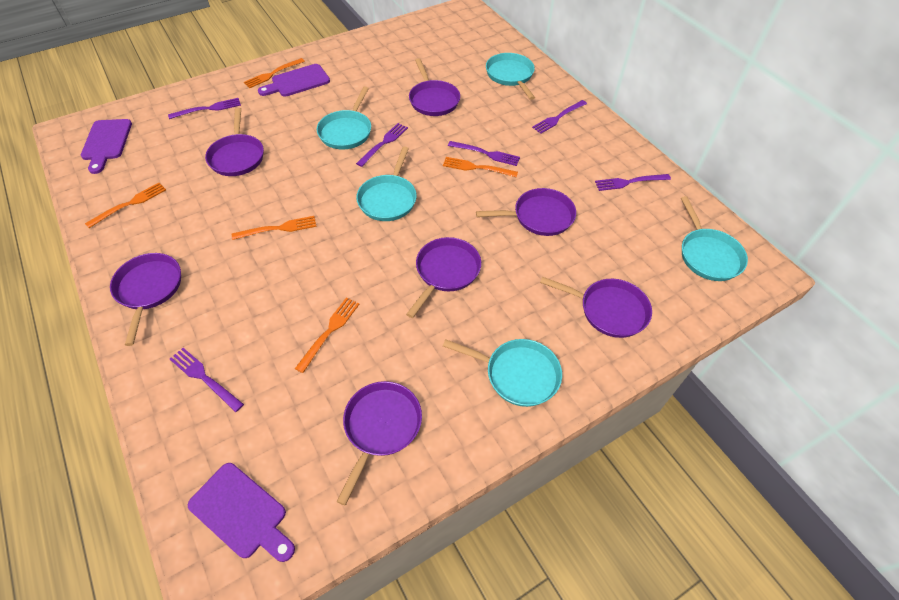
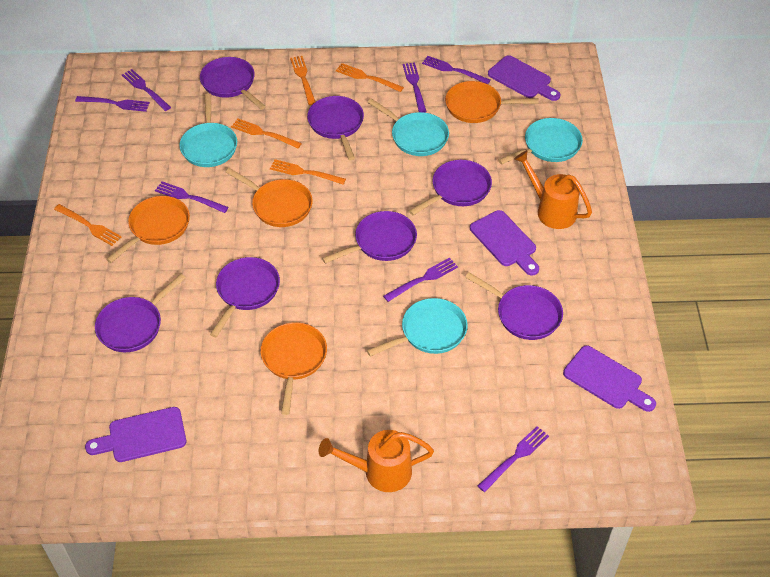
orange pan: 0 -> 4
orange watering can: 0 -> 2
purple cutting board: 3 -> 4
purple fork: 6 -> 7
turquoise pan: 5 -> 4

